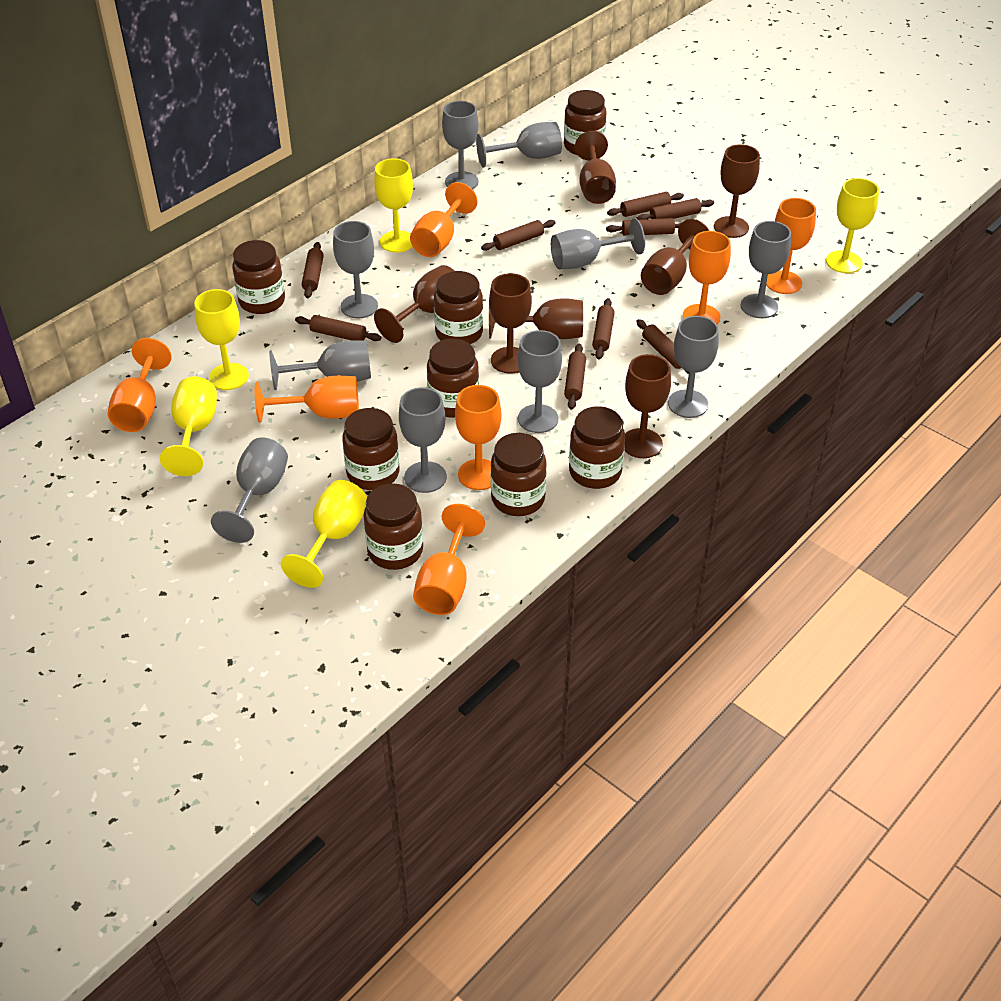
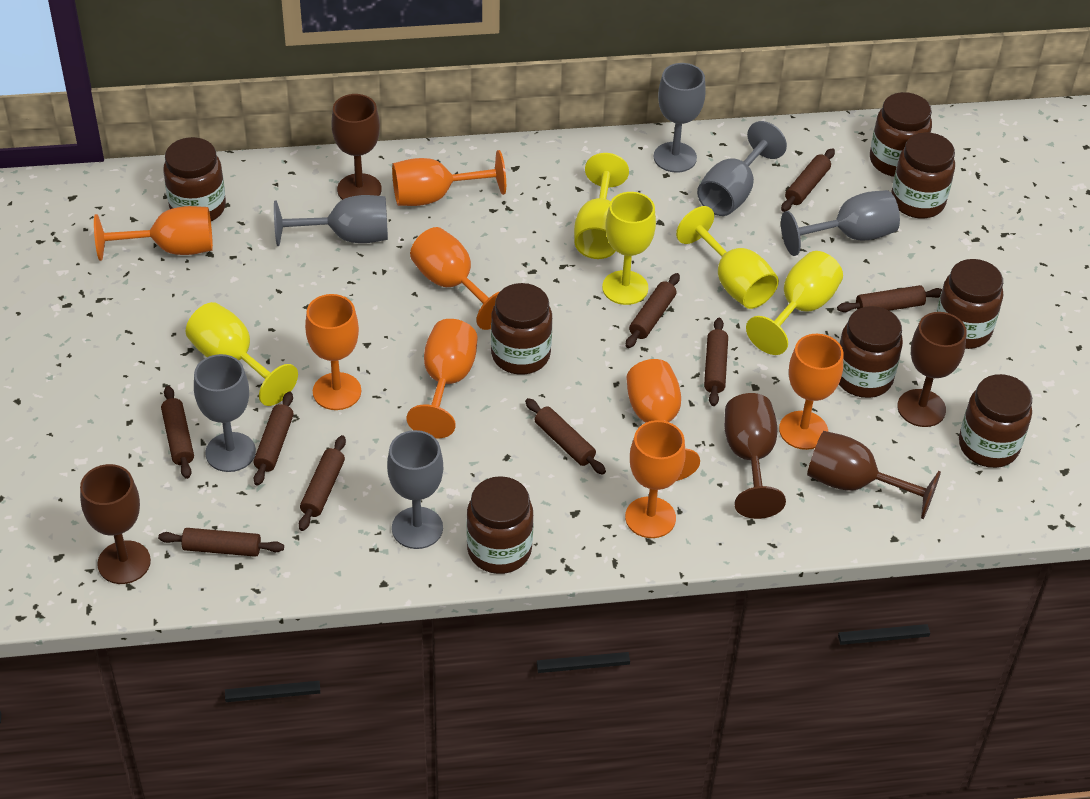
brown goblet: 7 -> 5
grey goblet: 10 -> 6
orange goblet: 7 -> 8

